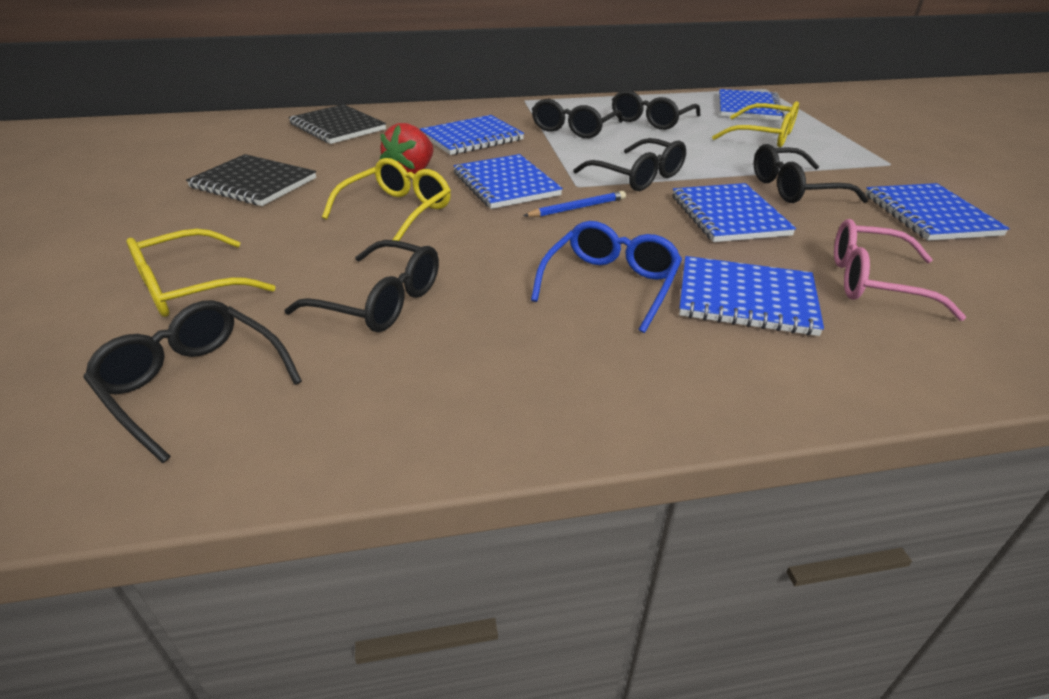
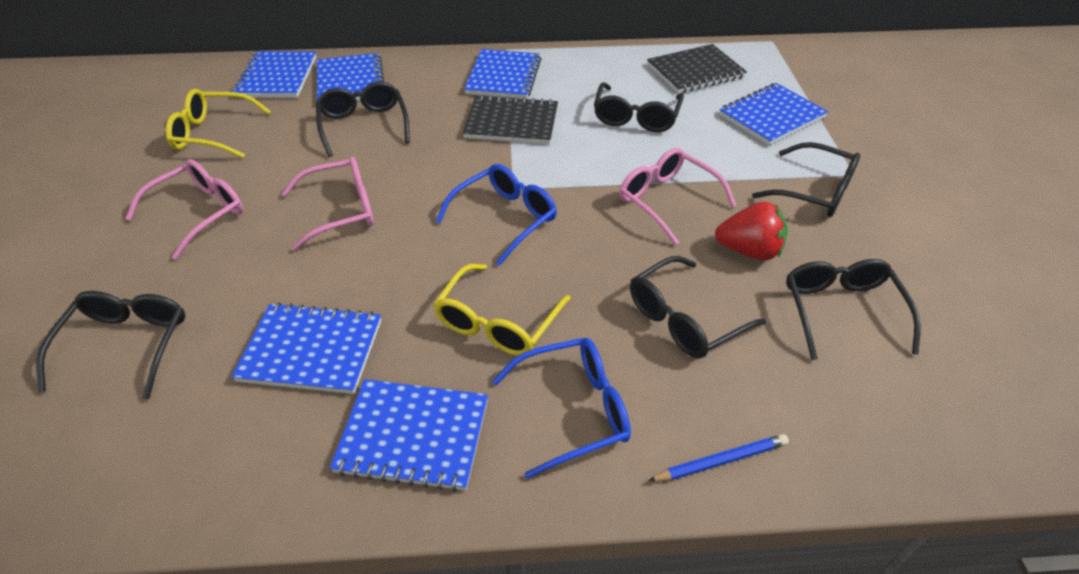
blue glasses: 1 -> 2
pink glasses: 1 -> 3
yellow glasses: 3 -> 2

